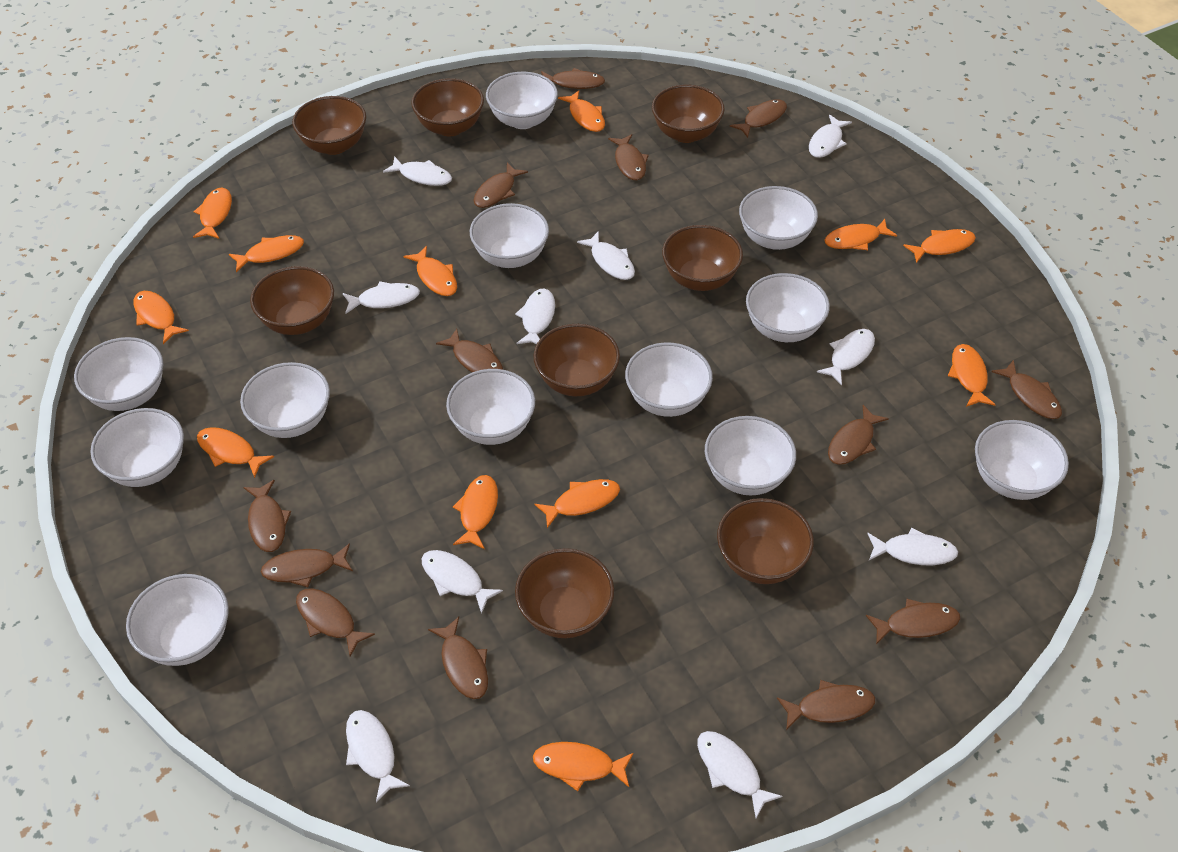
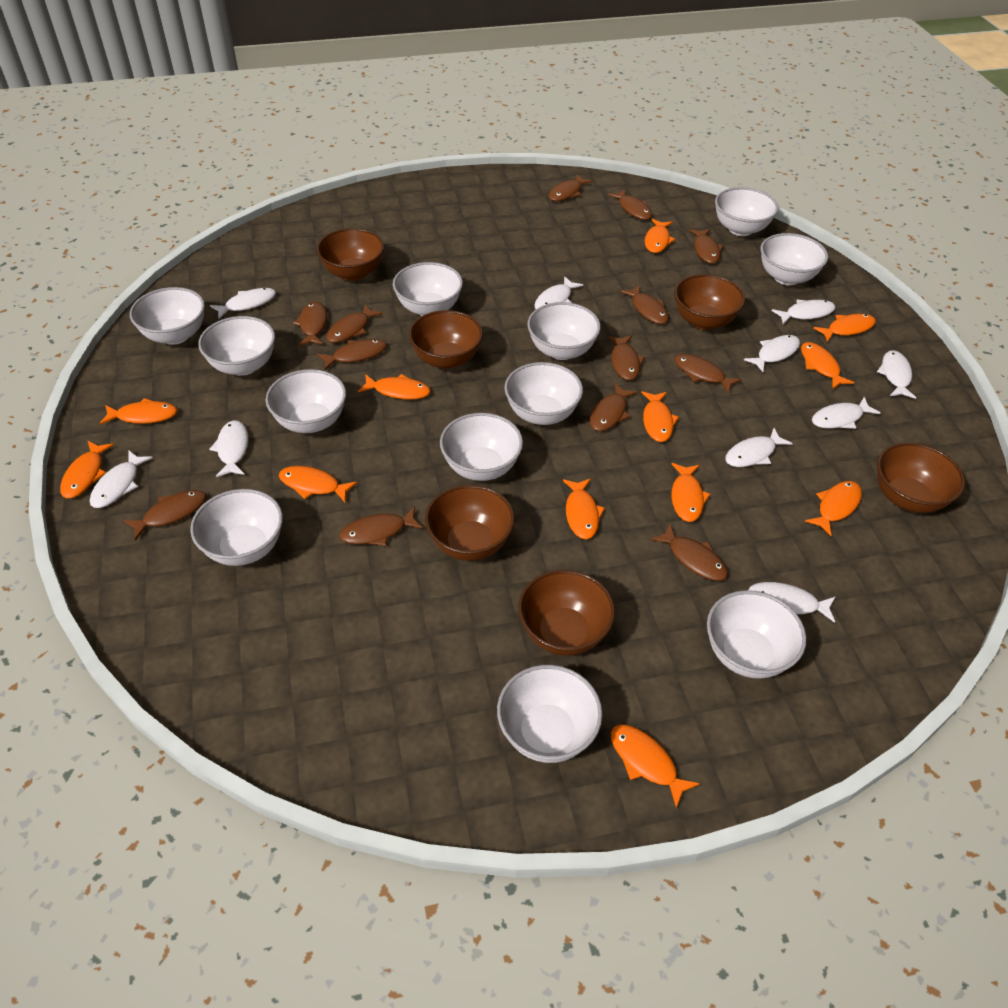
brown bowl: 8 -> 6

